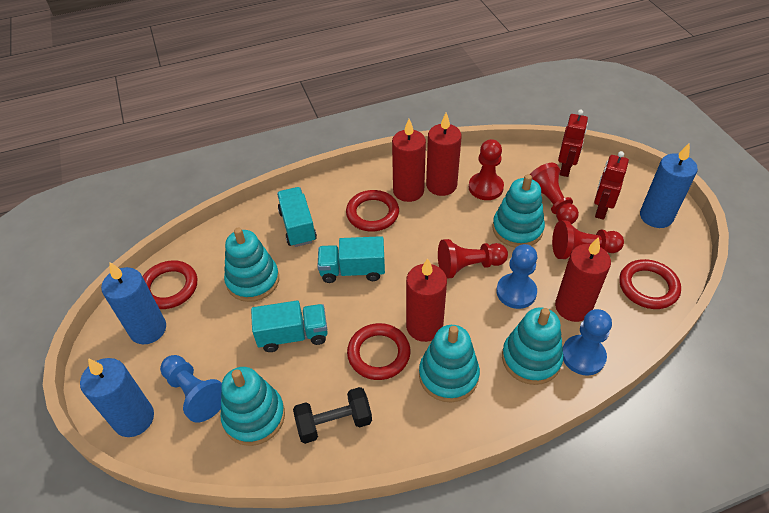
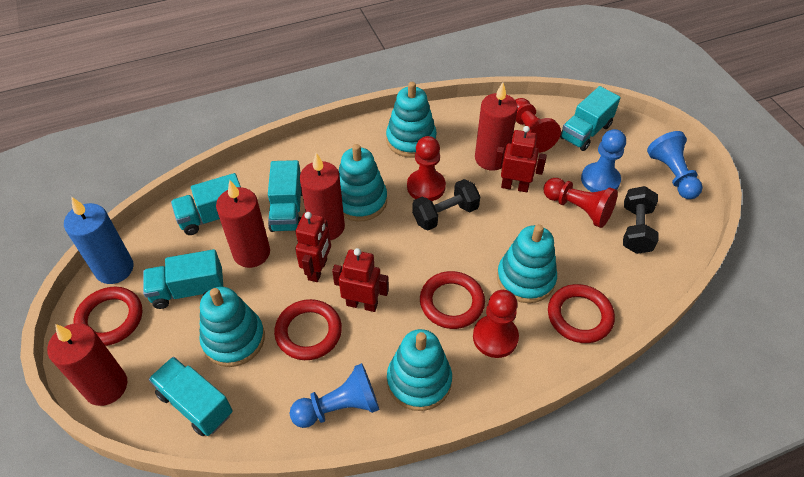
black dumbbell: 1 -> 2
blue candle: 3 -> 1
red robot: 2 -> 3
turquoise truck: 3 -> 5

